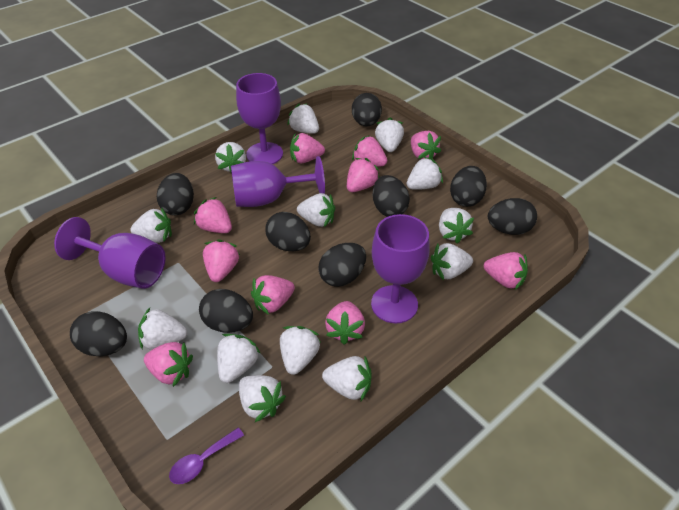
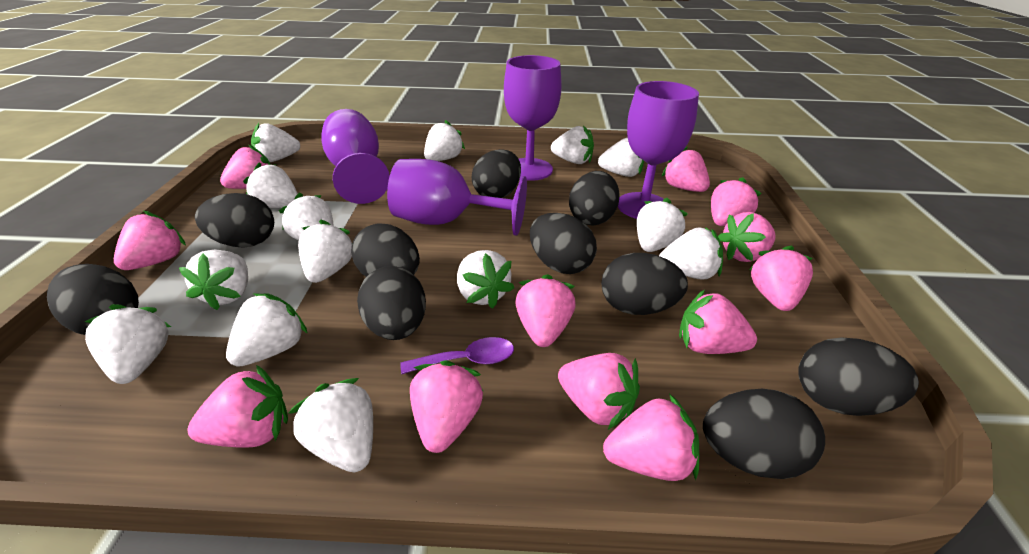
black egg: 9 -> 10
pink strawberry: 10 -> 12
white strawberry: 13 -> 14

